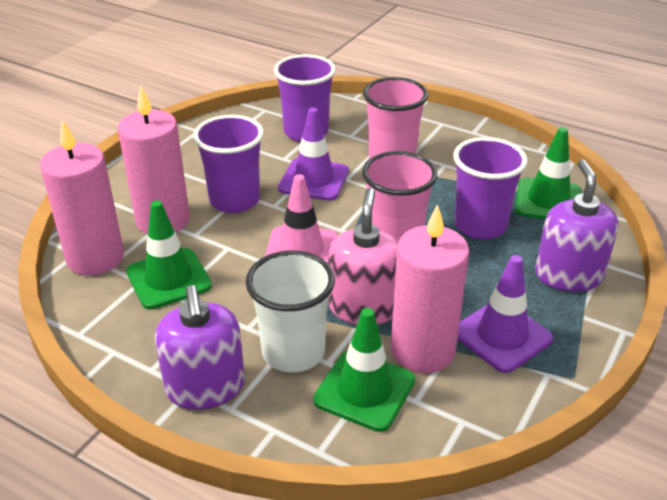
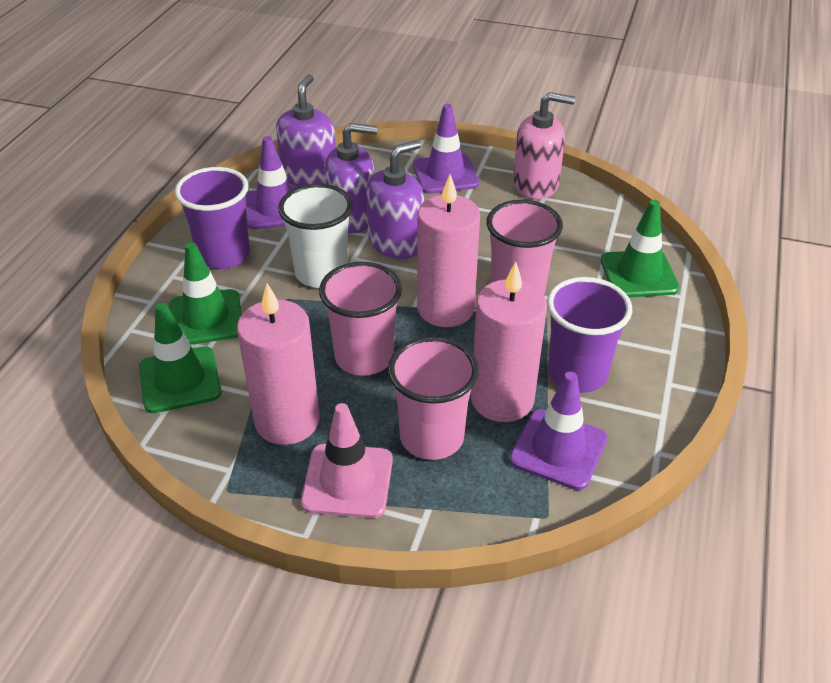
pink cup: 2 -> 3
purple cup: 3 -> 2
purple soap dispenser: 2 -> 3
purple traffic cone: 2 -> 3

